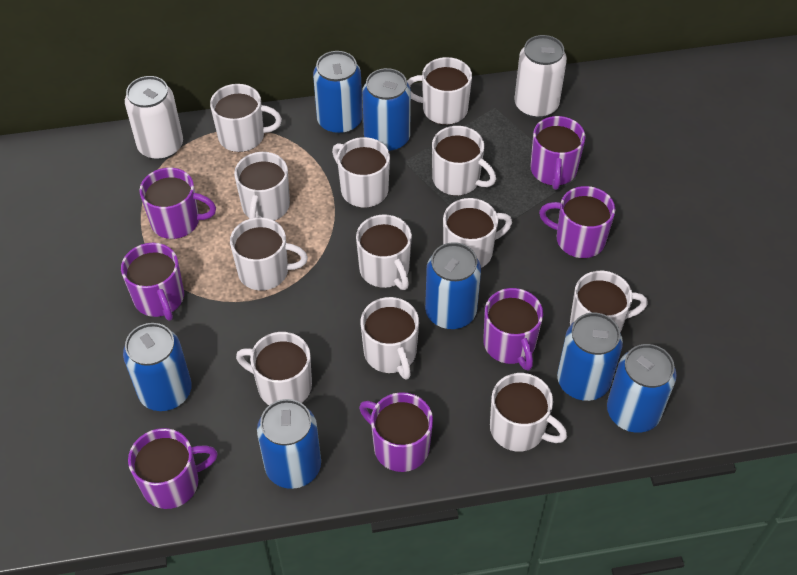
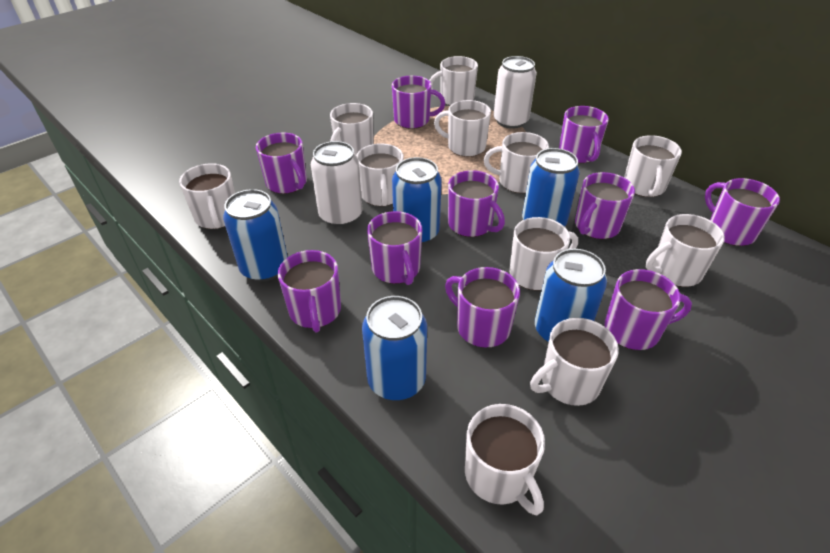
blue can: 7 -> 5
purple mug: 7 -> 10
white mug: 12 -> 11

